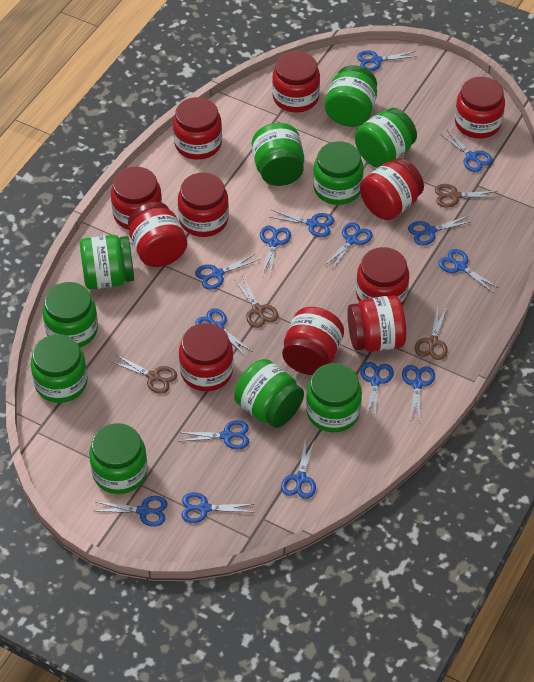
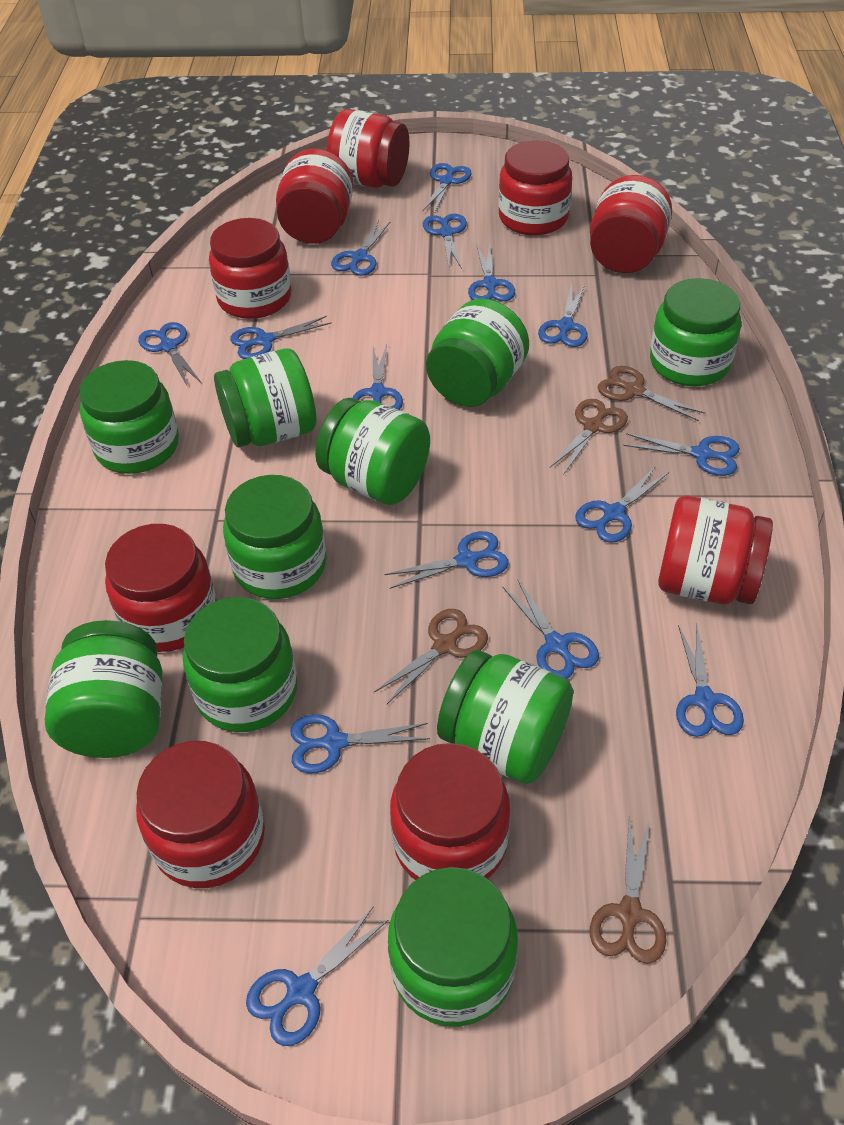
red jar: 11 -> 9

